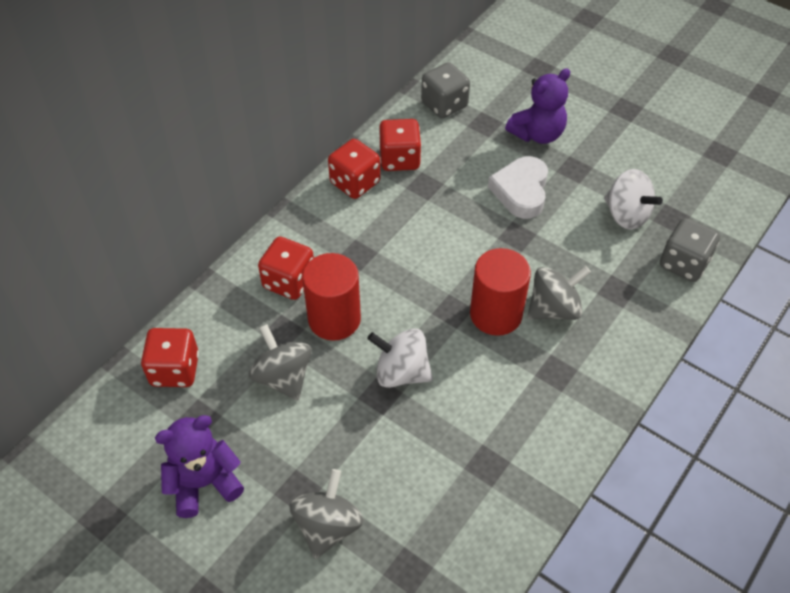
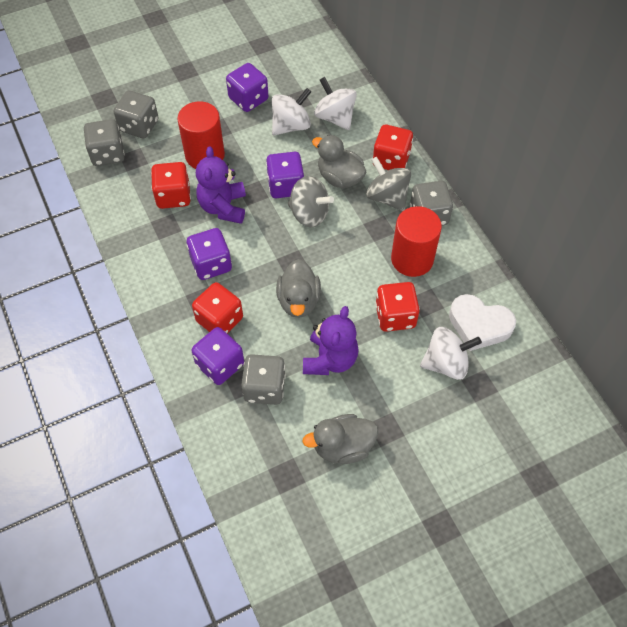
grey dice: 2 -> 4
grey duck: 0 -> 3
grey spinning top: 3 -> 2
purple dice: 0 -> 4
white spinning top: 2 -> 3

